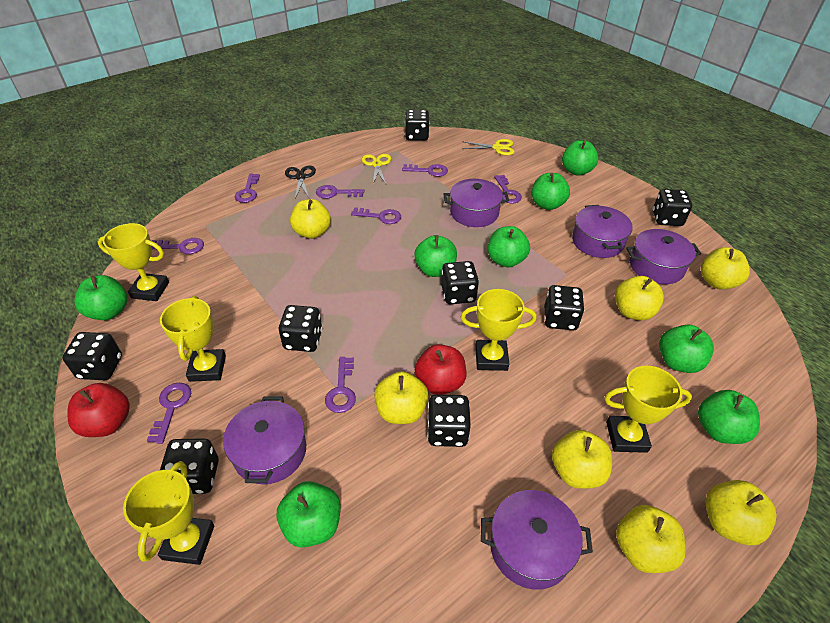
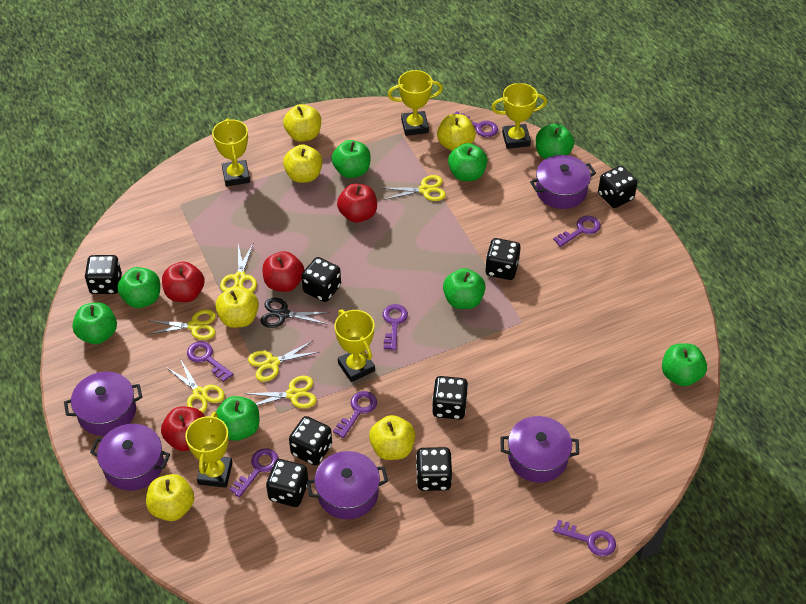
purple key: 8 -> 7
red apple: 2 -> 4
yellow apple: 7 -> 6
yellow scissors: 2 -> 6

